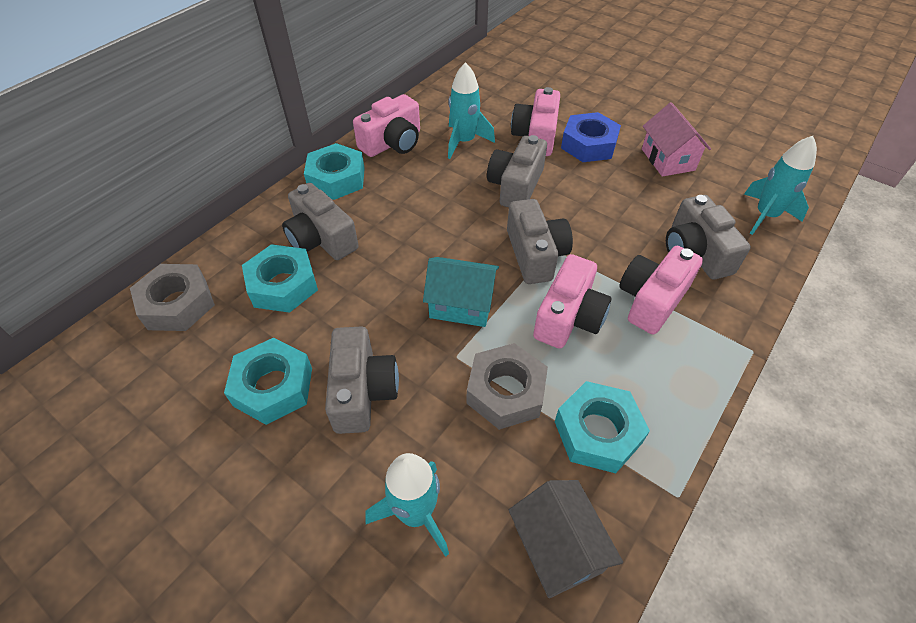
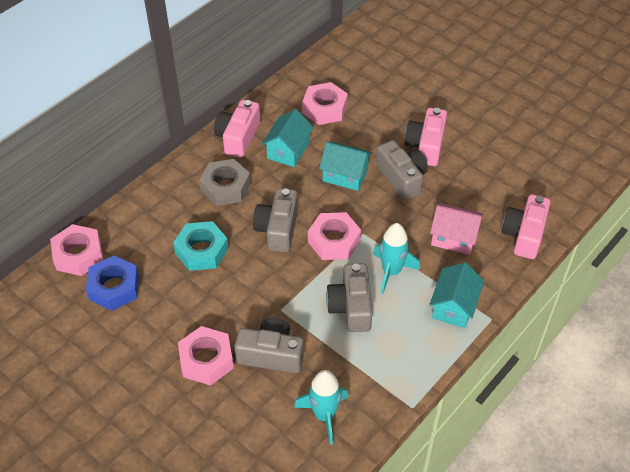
grey camera: 5 -> 4
grey house: 1 -> 0
grey nut: 2 -> 1
pink camera: 4 -> 3
pink nut: 0 -> 4
turquoise house: 1 -> 3
turquoise nut: 4 -> 1
turquoise rocket: 3 -> 2

